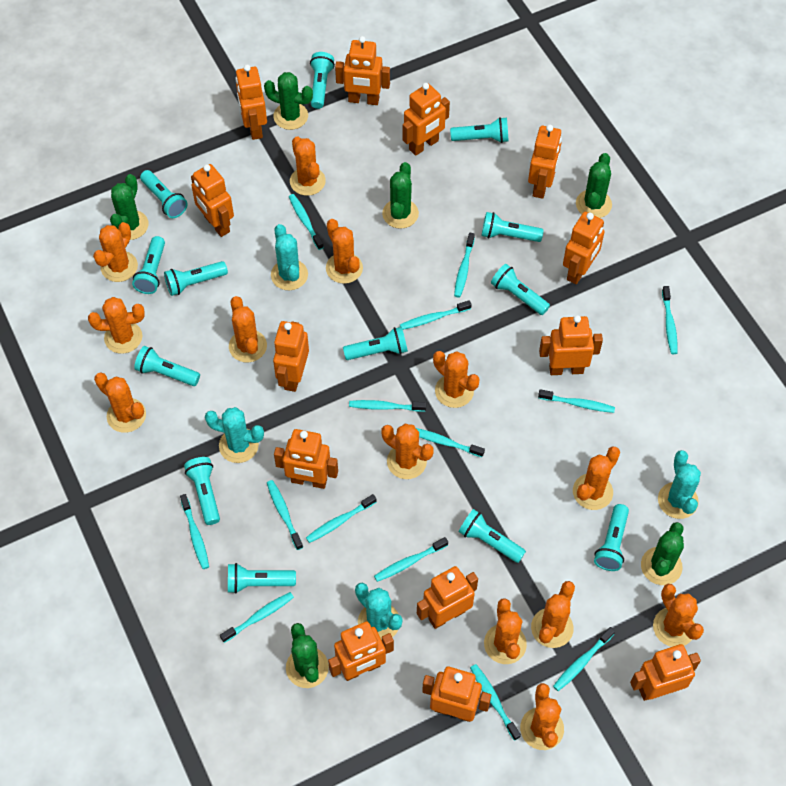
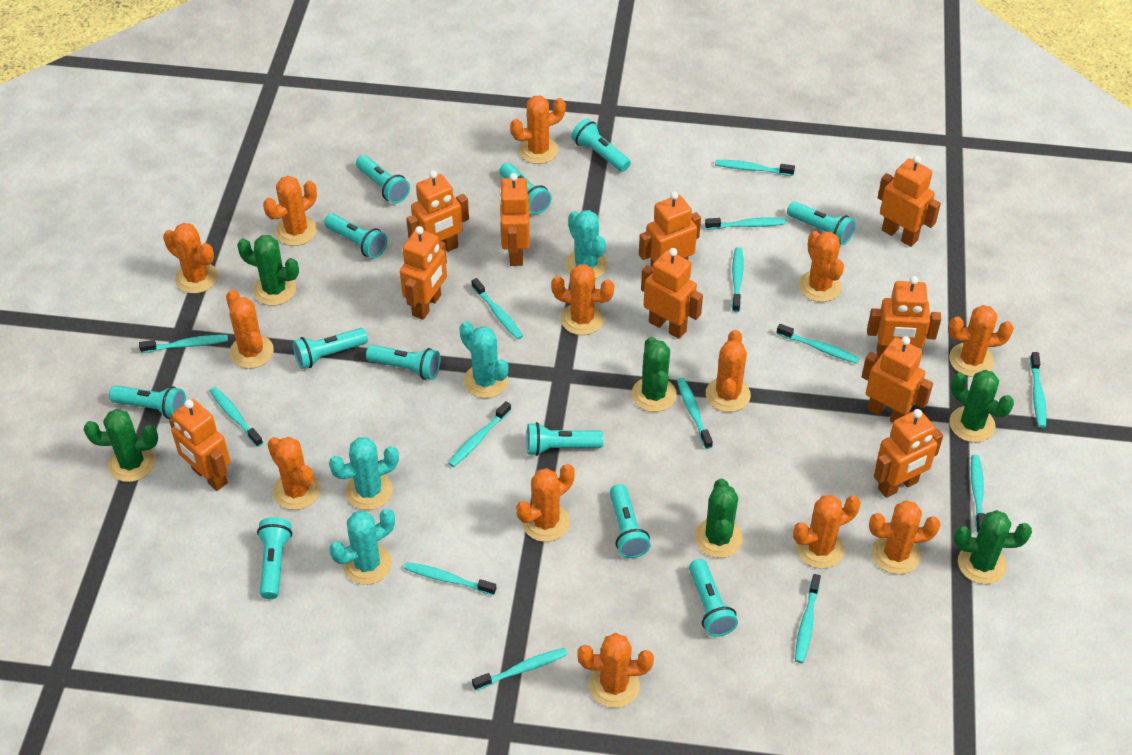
orange robot: 13 -> 10
turquoise flashlight: 13 -> 12

